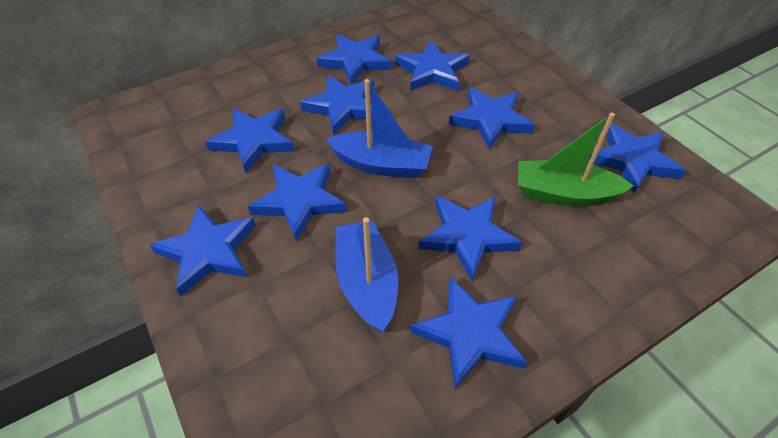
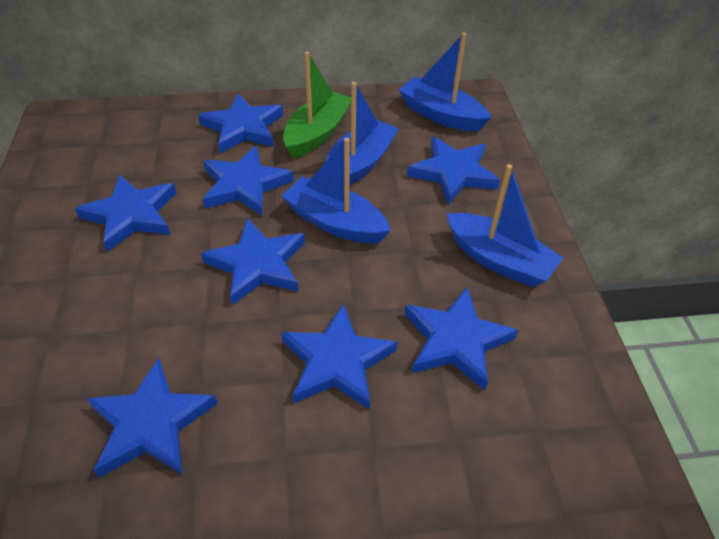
blue boat: 2 -> 4
blue star: 10 -> 8

